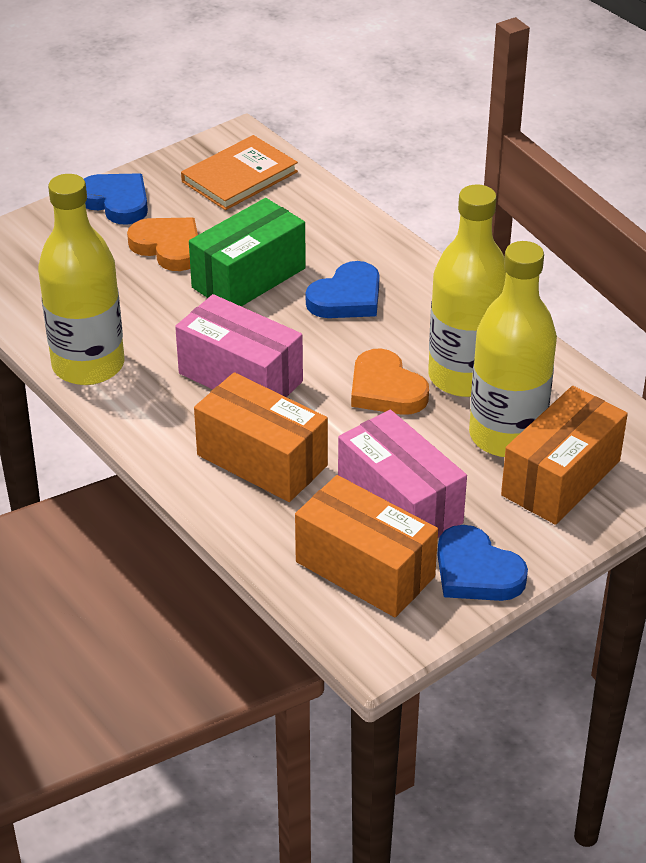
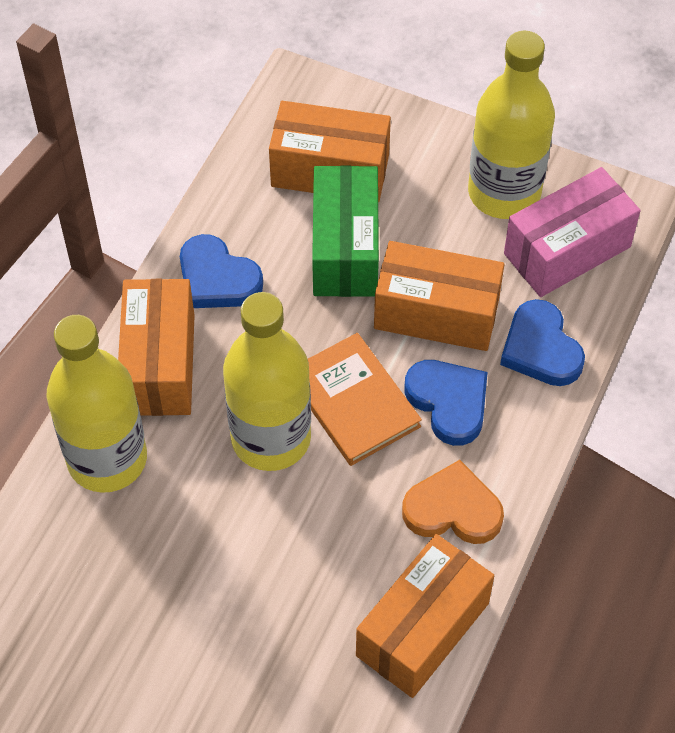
orange box: 3 -> 4
orange heart: 2 -> 1
pink box: 2 -> 1

